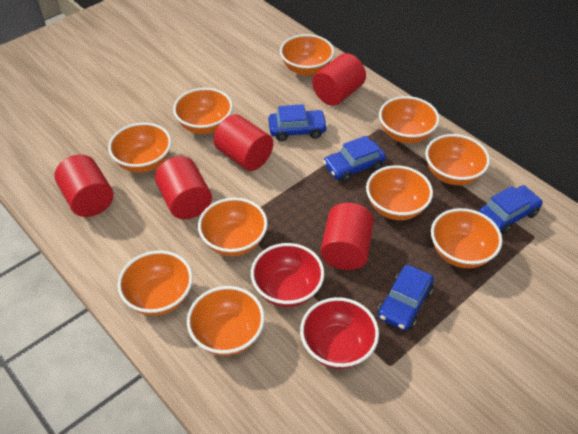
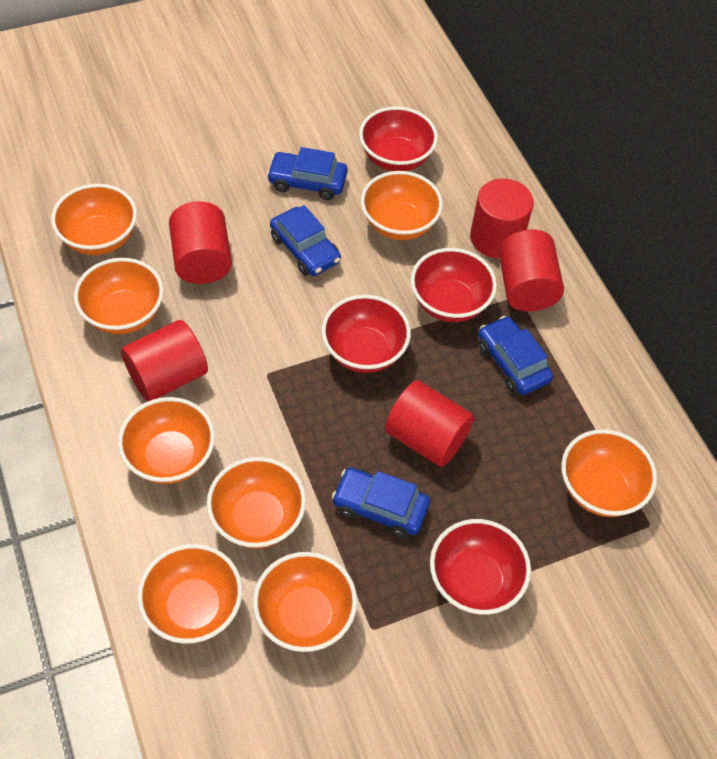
orange bowl: 10 -> 8
red bowl: 2 -> 4

